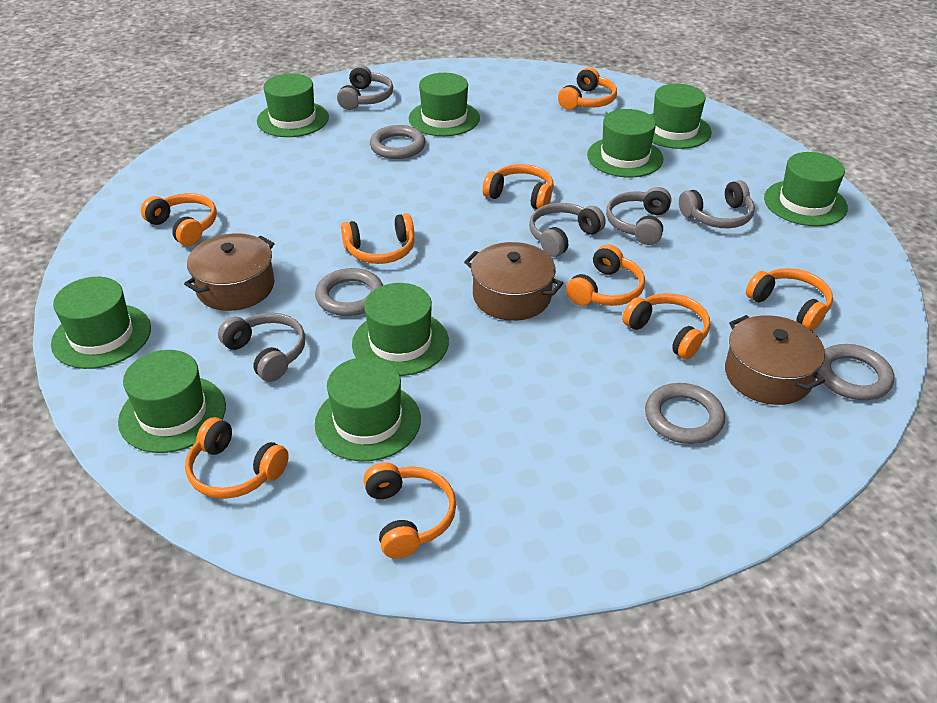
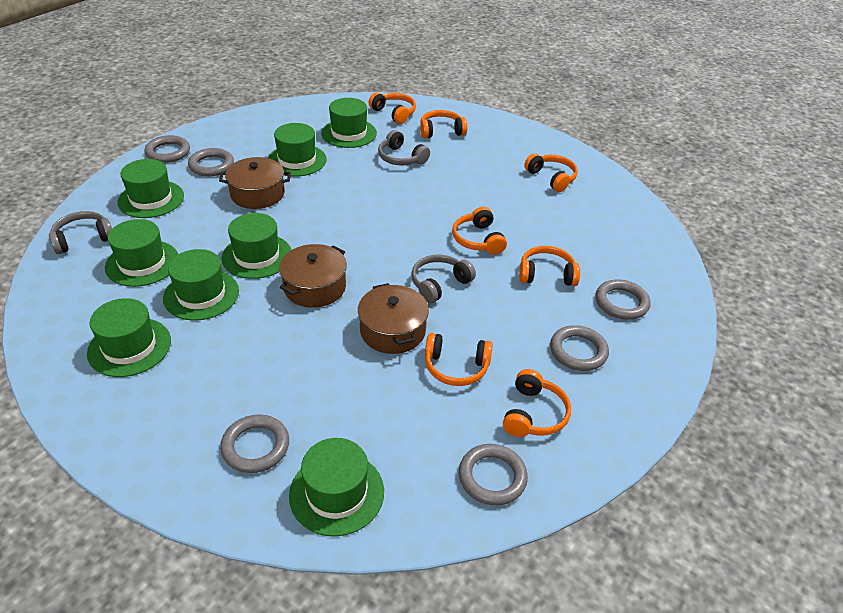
green hat: 9 -> 8
grey headphones: 5 -> 3
grey ring: 4 -> 6
orange headphones: 9 -> 7

